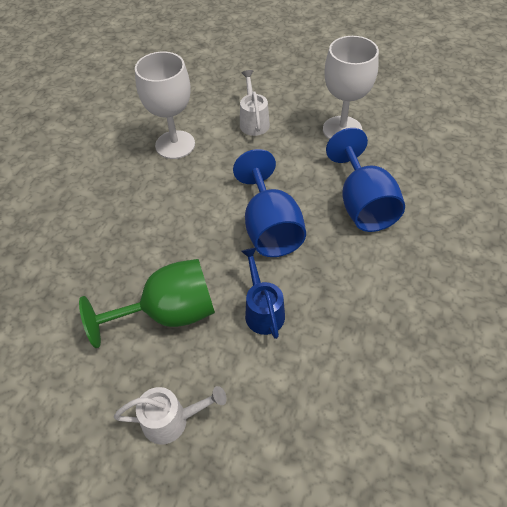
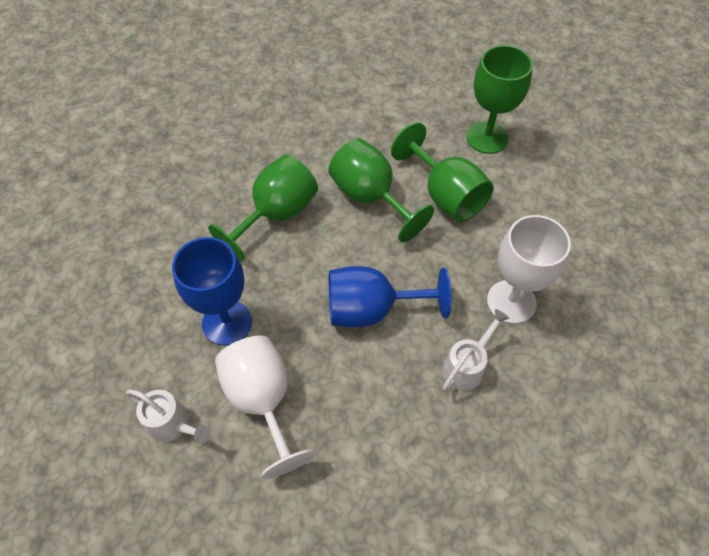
blue watering can: 1 -> 0
green goblet: 1 -> 4

